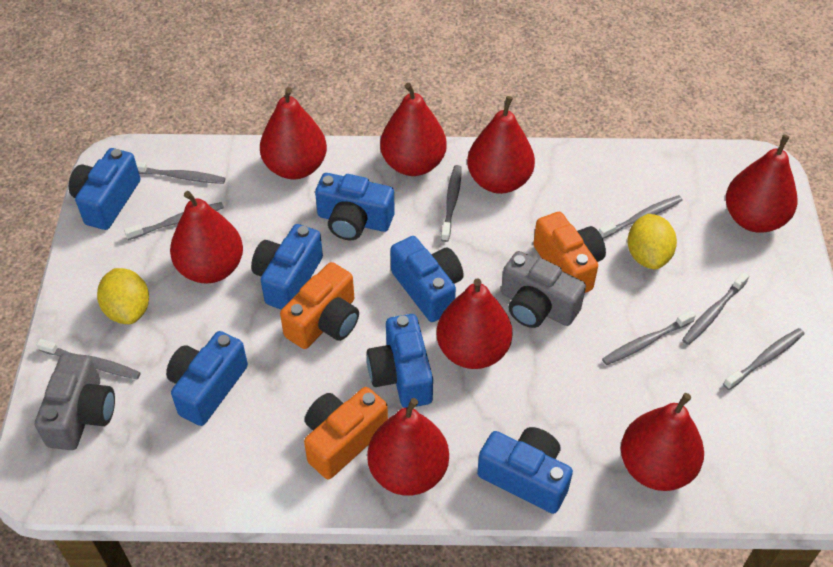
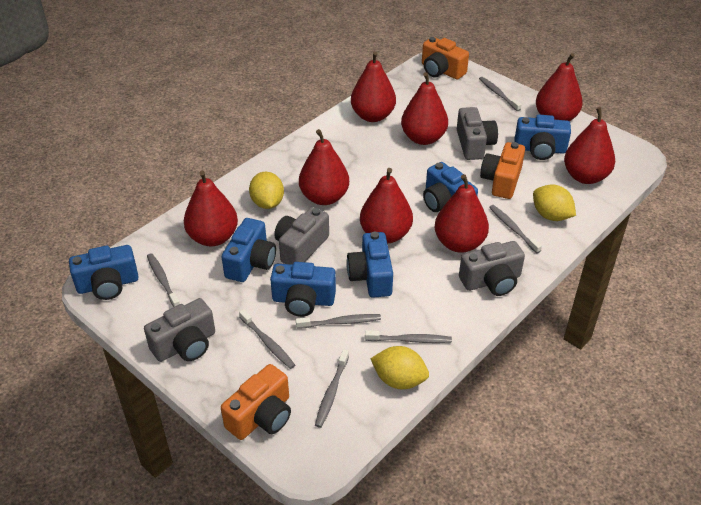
blue camera: 7 -> 6
grey camera: 2 -> 4
grey toothbrush: 8 -> 7
yellow lemon: 2 -> 3

